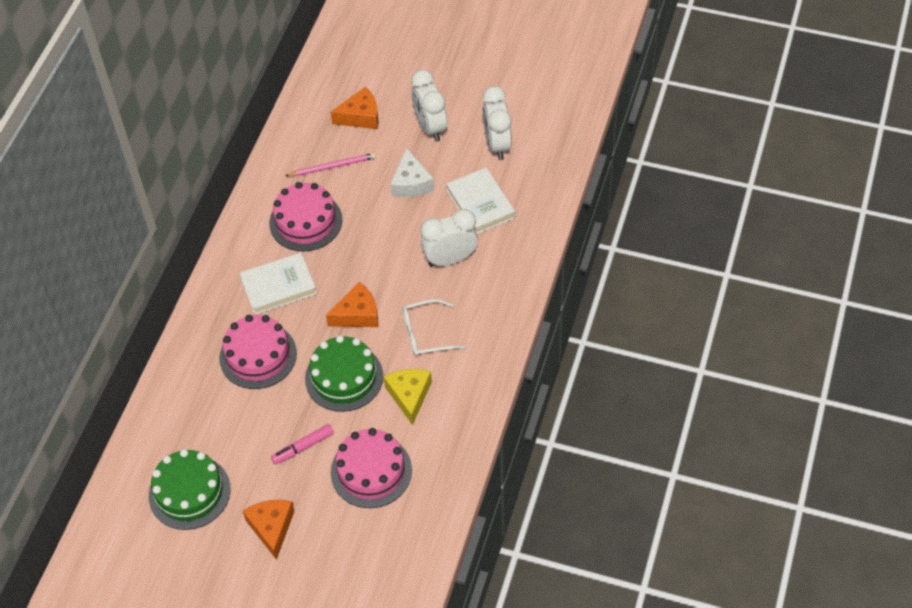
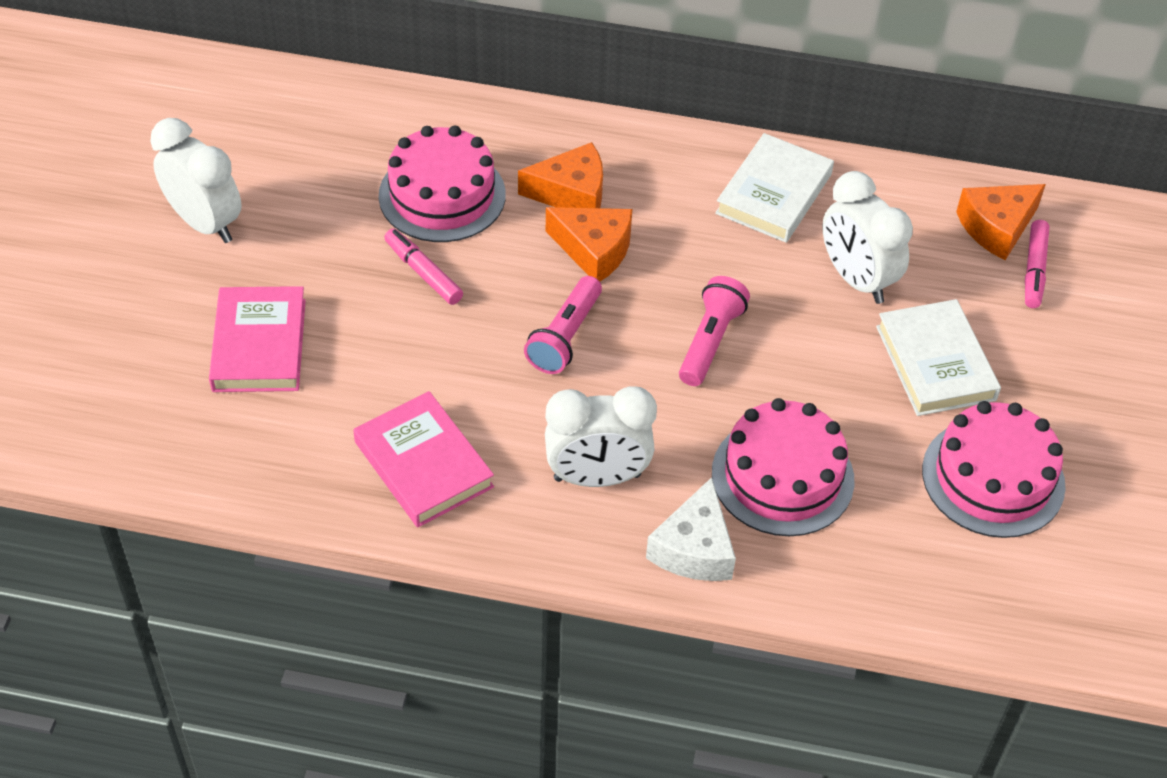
green cake: 2 -> 0
pink book: 0 -> 2
pink flashlight: 0 -> 2
pink marker: 1 -> 2
pink pencil: 1 -> 0
white glasses: 1 -> 0
yellow cheese: 1 -> 0

